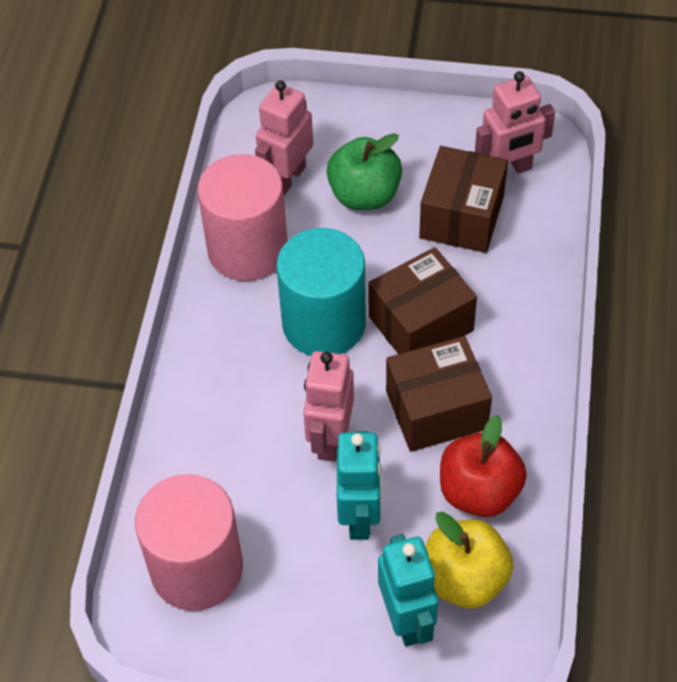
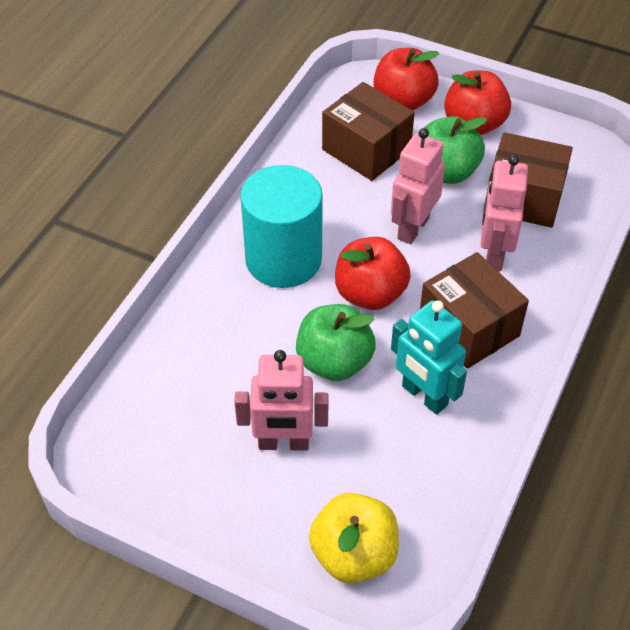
green apple: 1 -> 2
pink cylinder: 2 -> 0
red apple: 1 -> 3
turquoise robot: 2 -> 1

